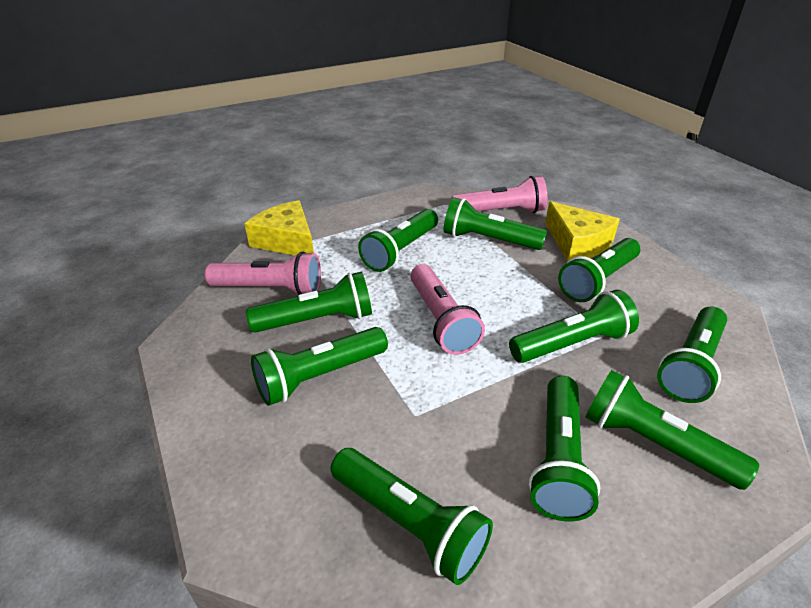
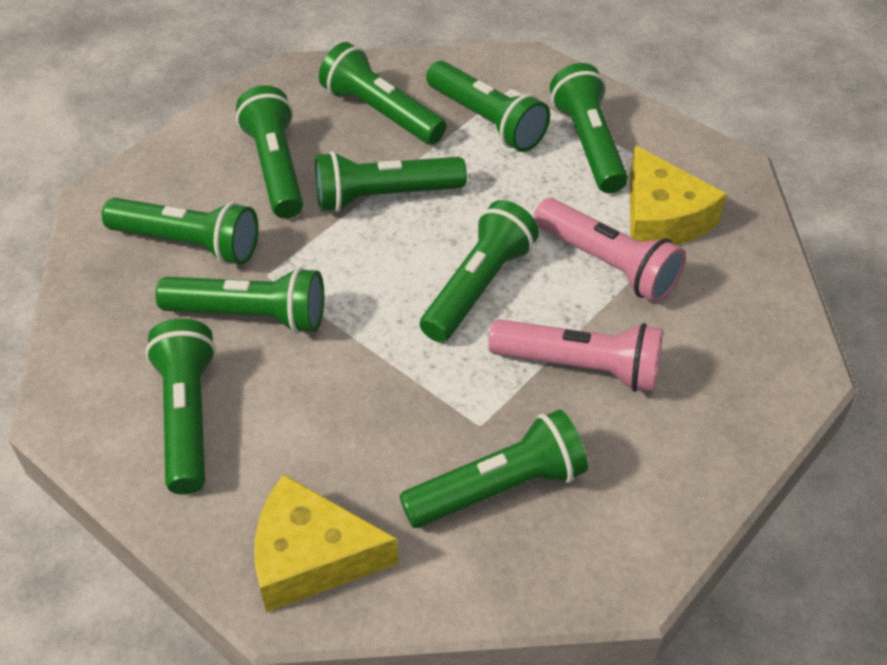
pink flashlight: 3 -> 2

